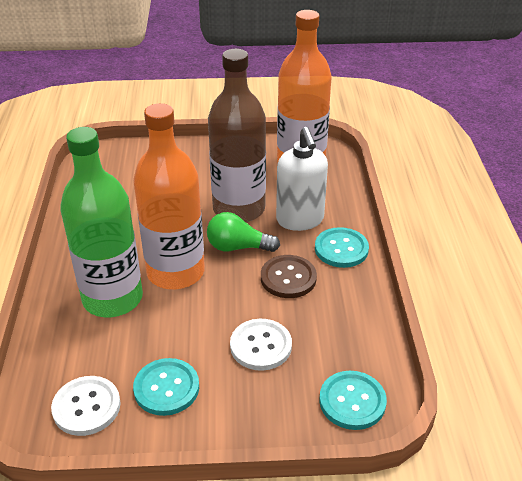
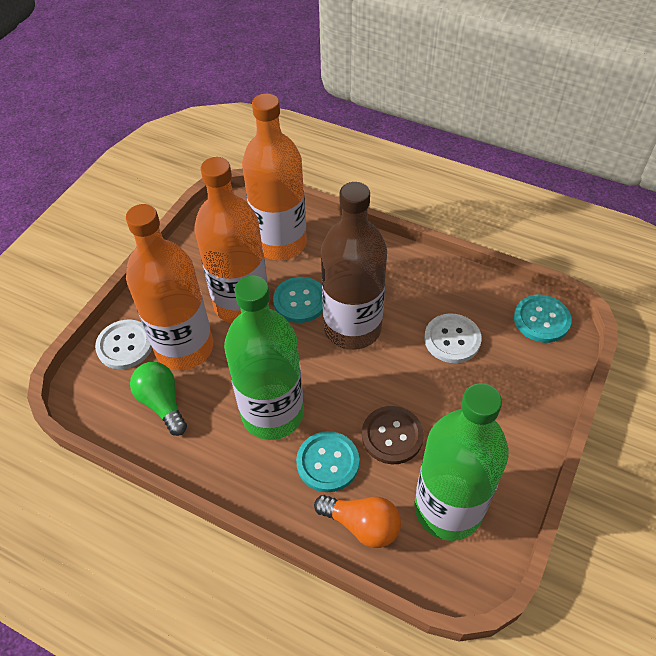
green bottle: 1 -> 2
orange bottle: 2 -> 3
orange light bulb: 0 -> 1
white soap dispenser: 1 -> 0

